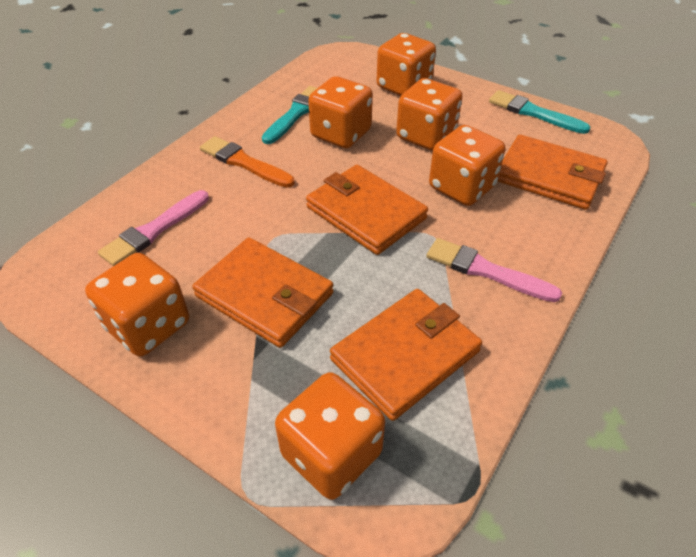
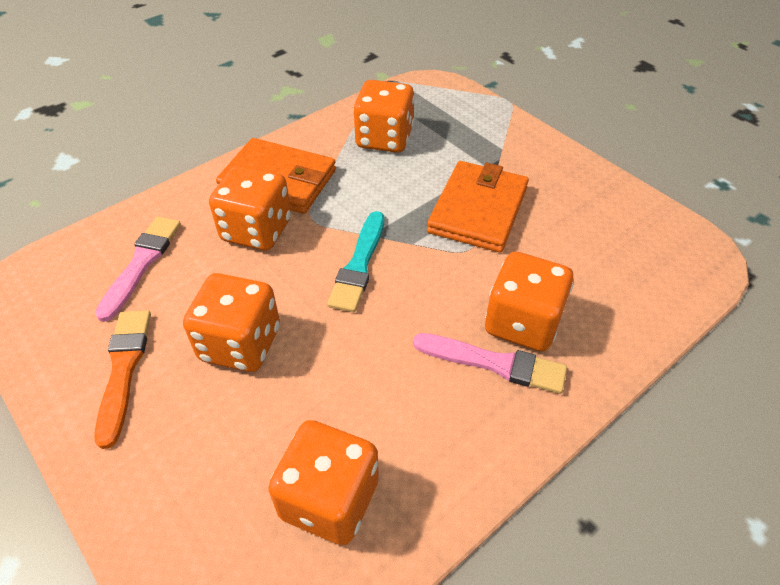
orange dice: 6 -> 5
orange wallet: 4 -> 2
turquoise brush: 2 -> 1

